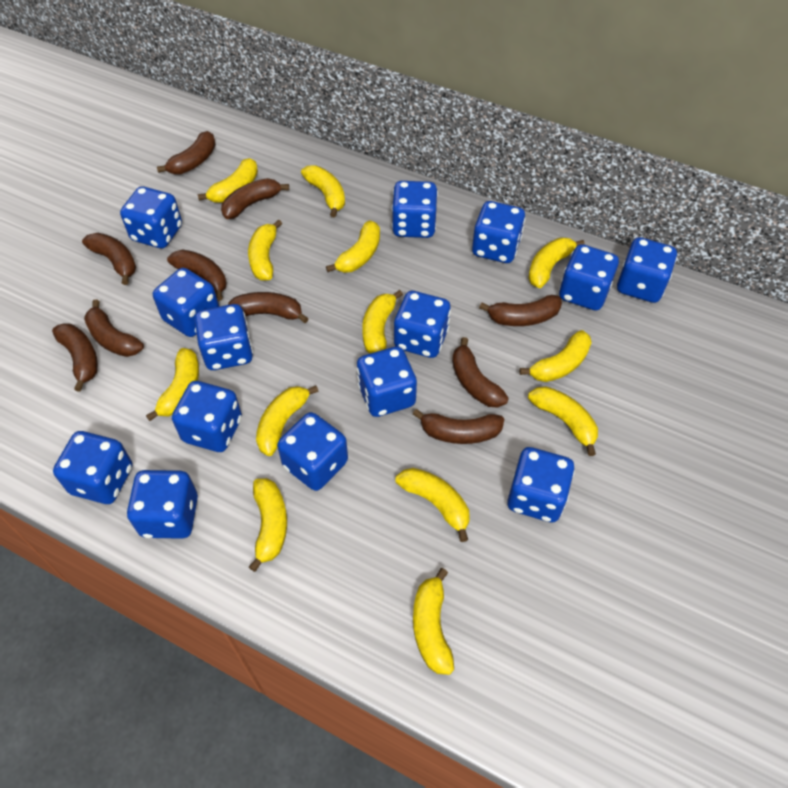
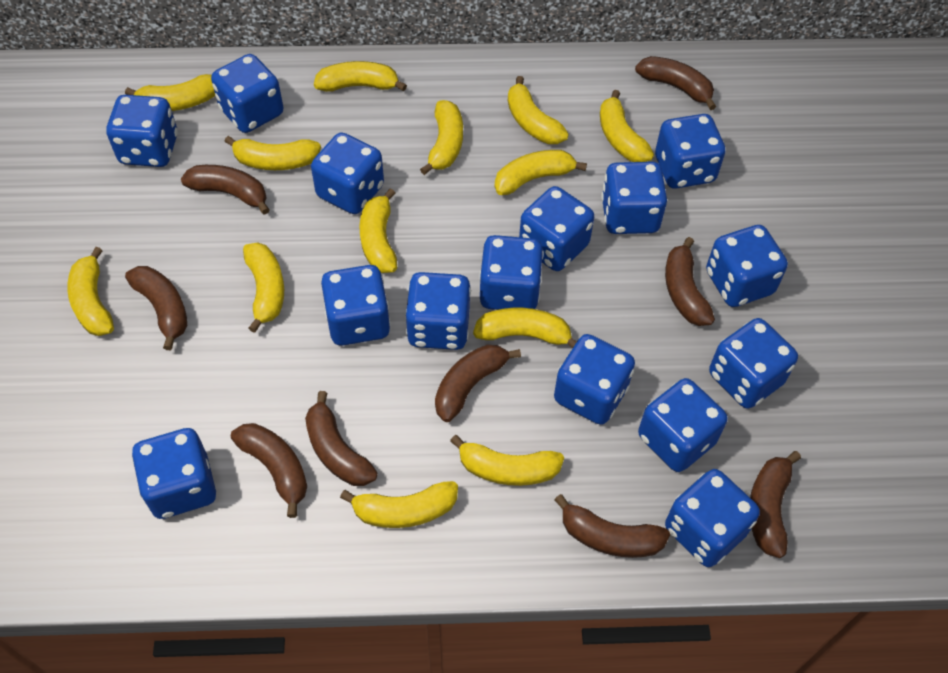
blue dice: 14 -> 15
brown banana: 10 -> 9

